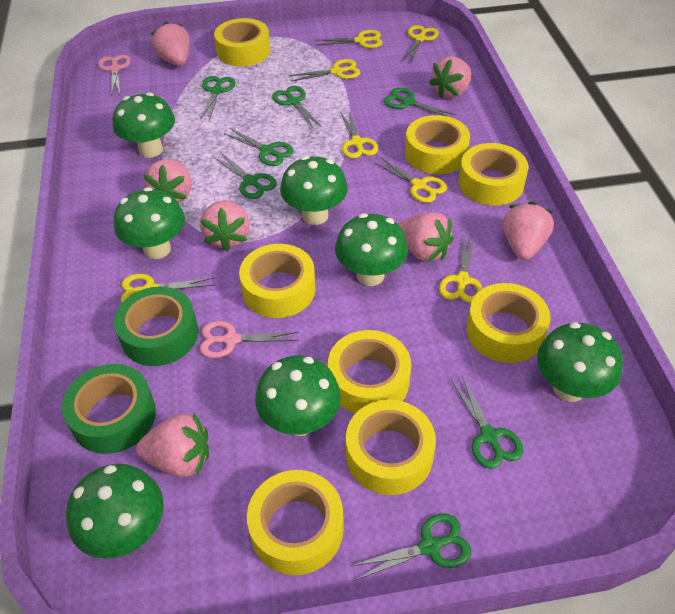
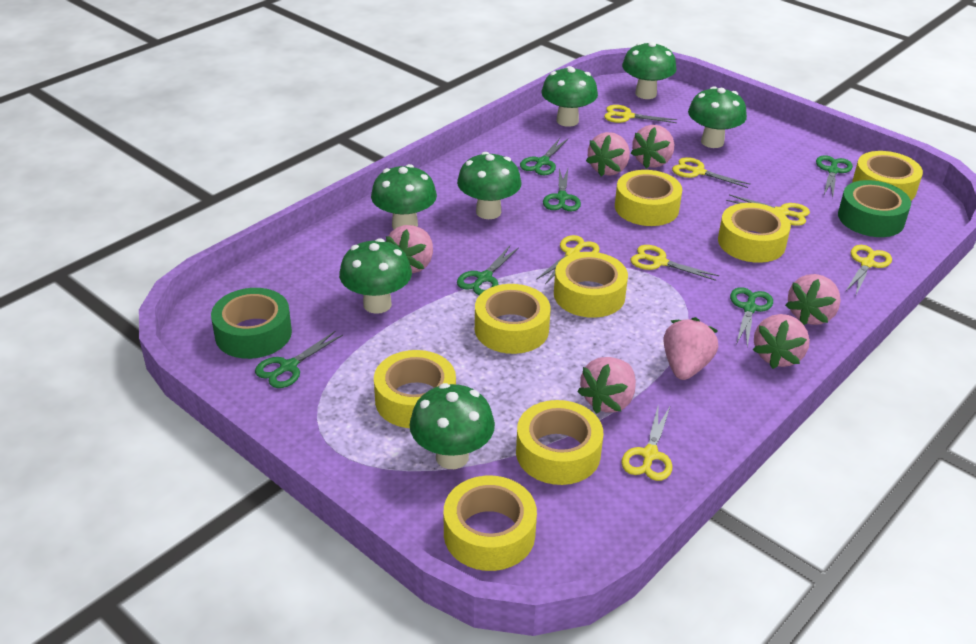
green scissors: 7 -> 6
pink scissors: 2 -> 0

